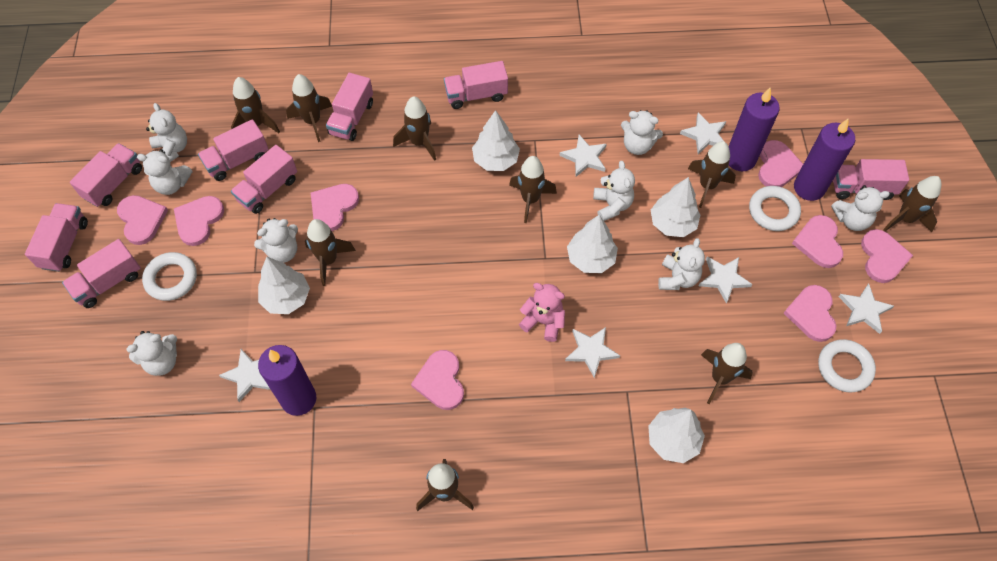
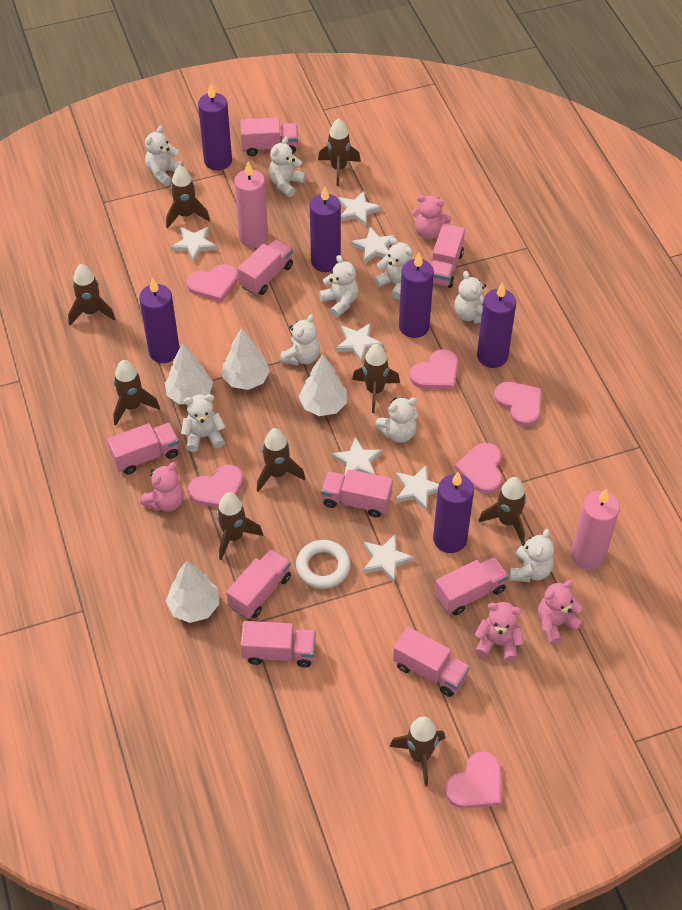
pink candle: 0 -> 2
pink heart: 8 -> 6
pink teddy bear: 1 -> 4
pink truck: 8 -> 9
purple candle: 3 -> 6
white ring: 3 -> 1
white star: 6 -> 7
white teddy bear: 8 -> 9
white tree: 5 -> 4

